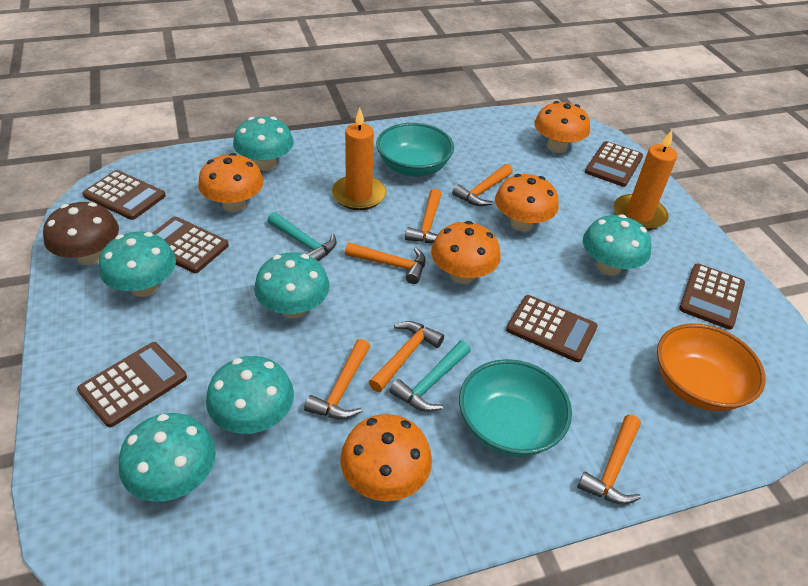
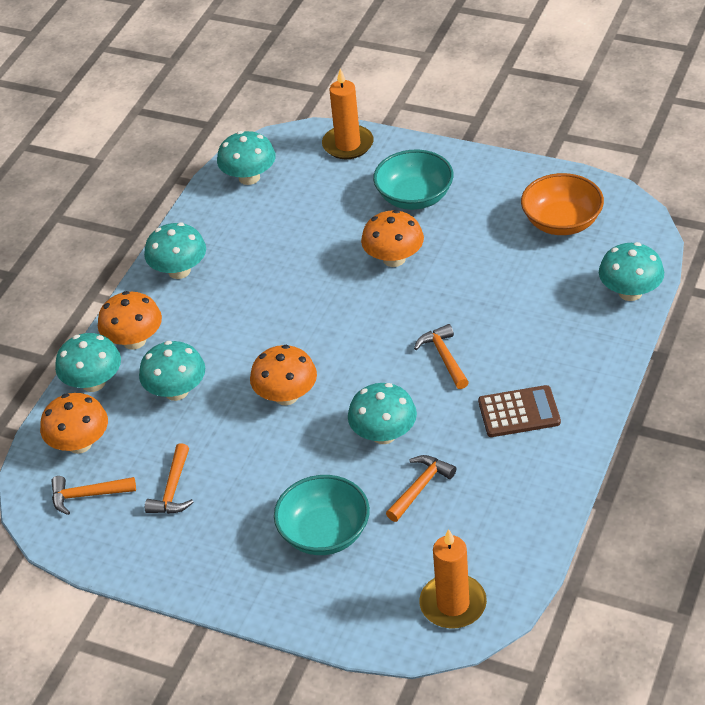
brown calculator: 6 -> 1
brown mushroom: 1 -> 0
orange hammer: 6 -> 4
orange mushroom: 5 -> 4
turquoise hammer: 2 -> 0

